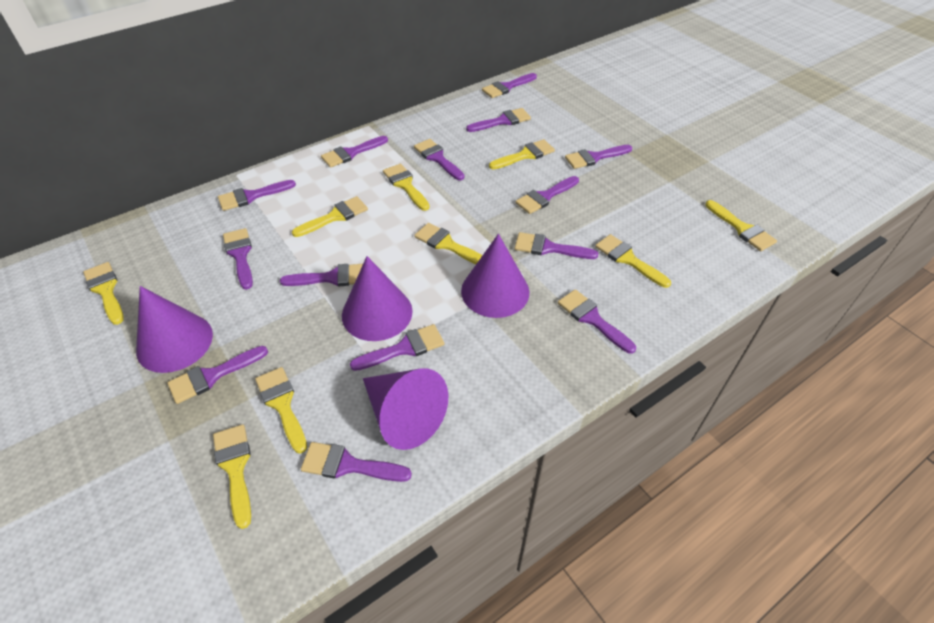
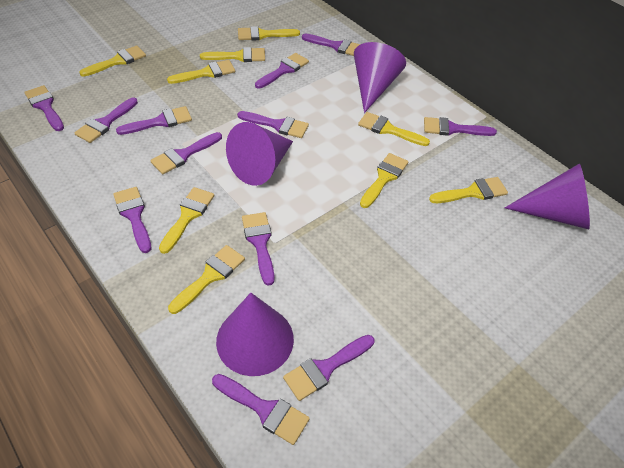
purple brush: 14 -> 12

